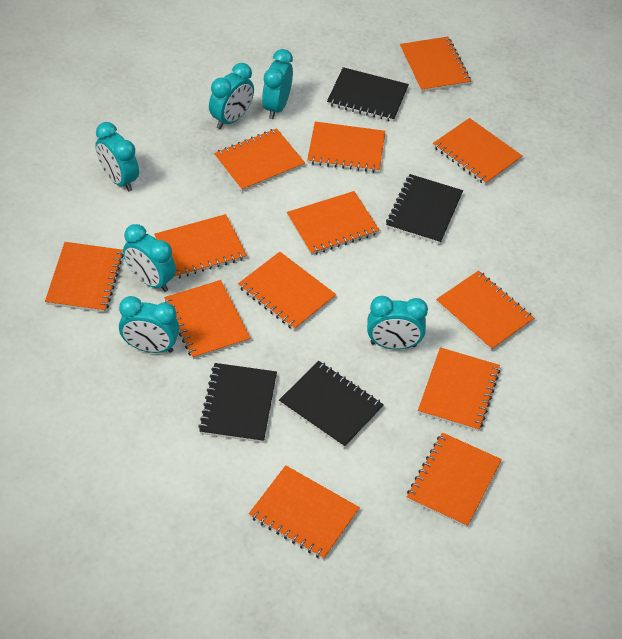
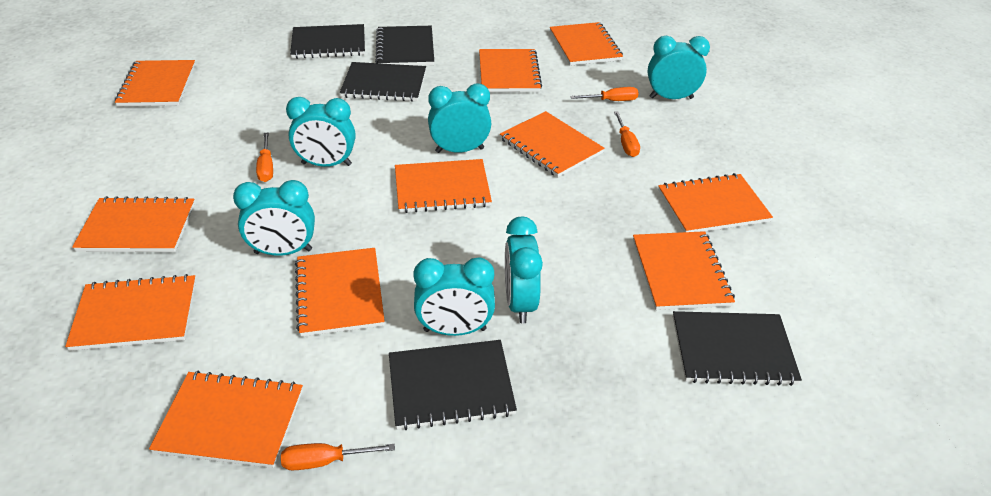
black notebook: 4 -> 5
orange notebook: 13 -> 11
orange screwdriver: 0 -> 4

